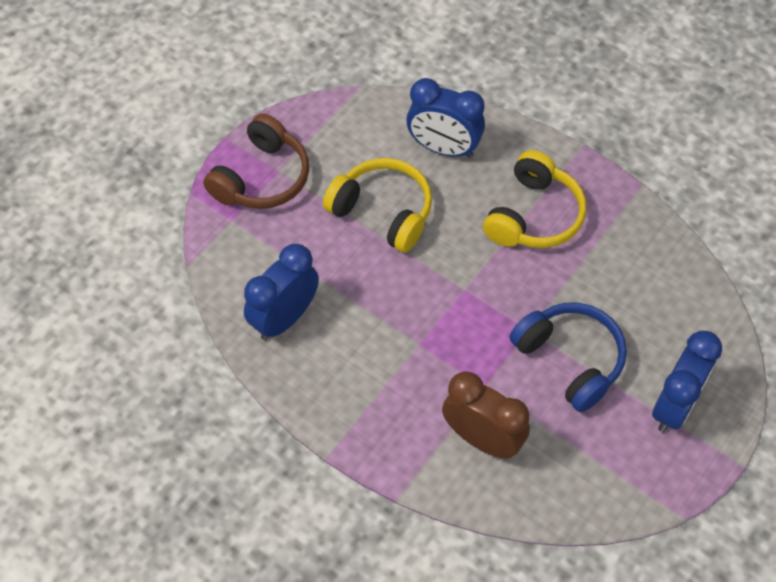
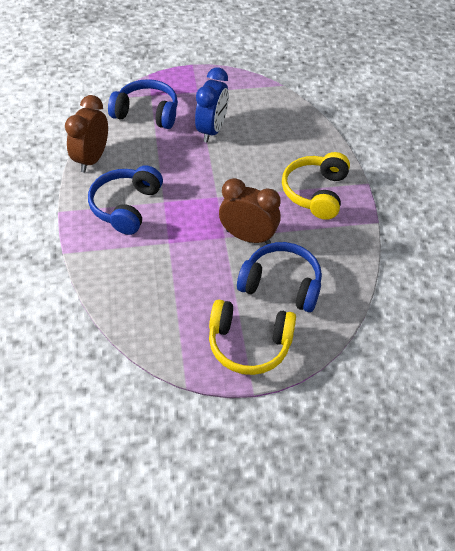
blue clock: 3 -> 1
blue headphones: 1 -> 3
brown clock: 1 -> 2
brown headphones: 1 -> 0

